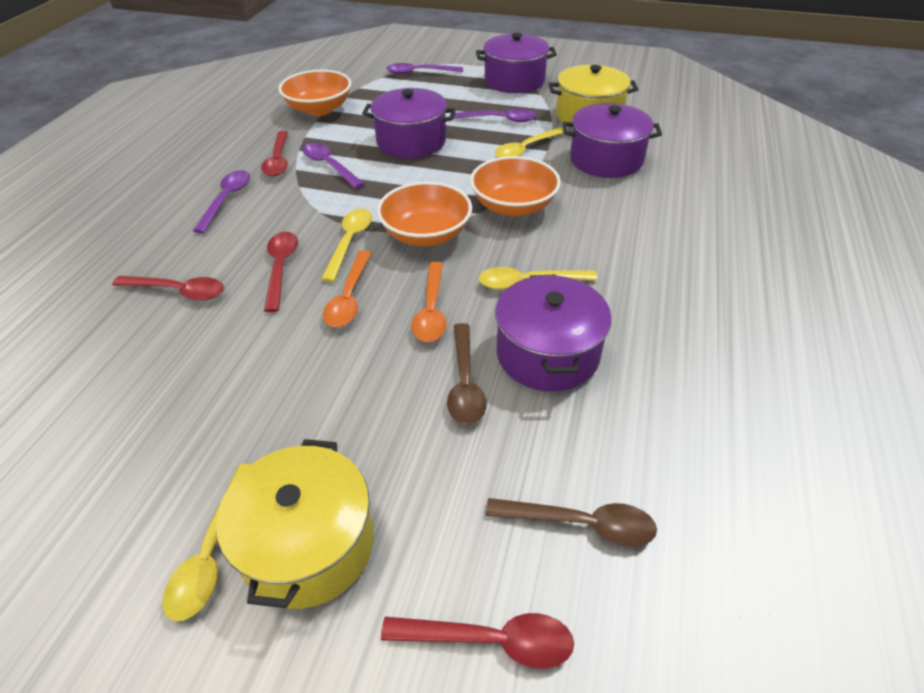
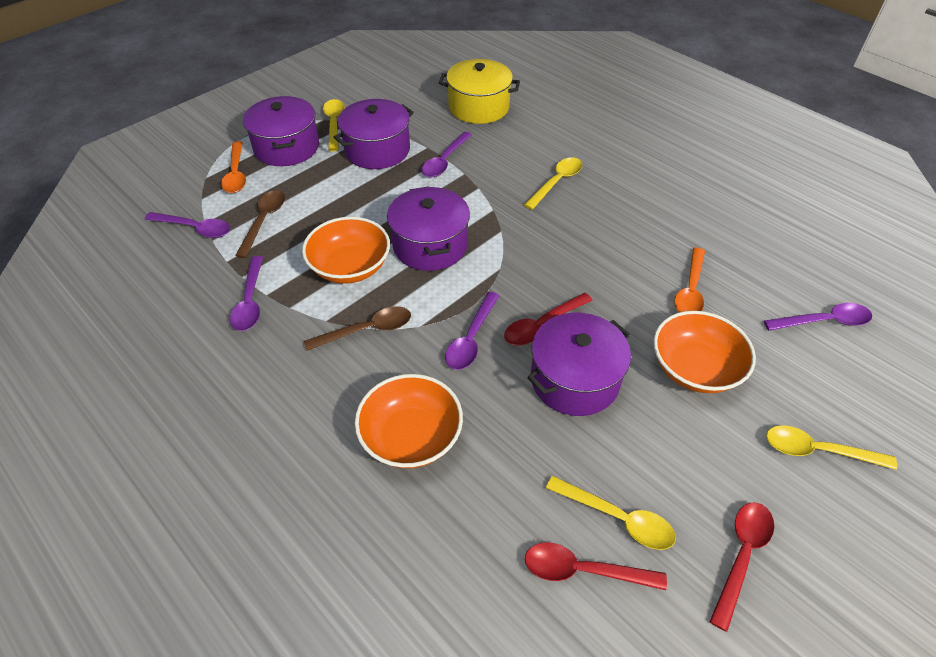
purple spoon: 4 -> 5
red spoon: 4 -> 3
yellow pot: 2 -> 1

